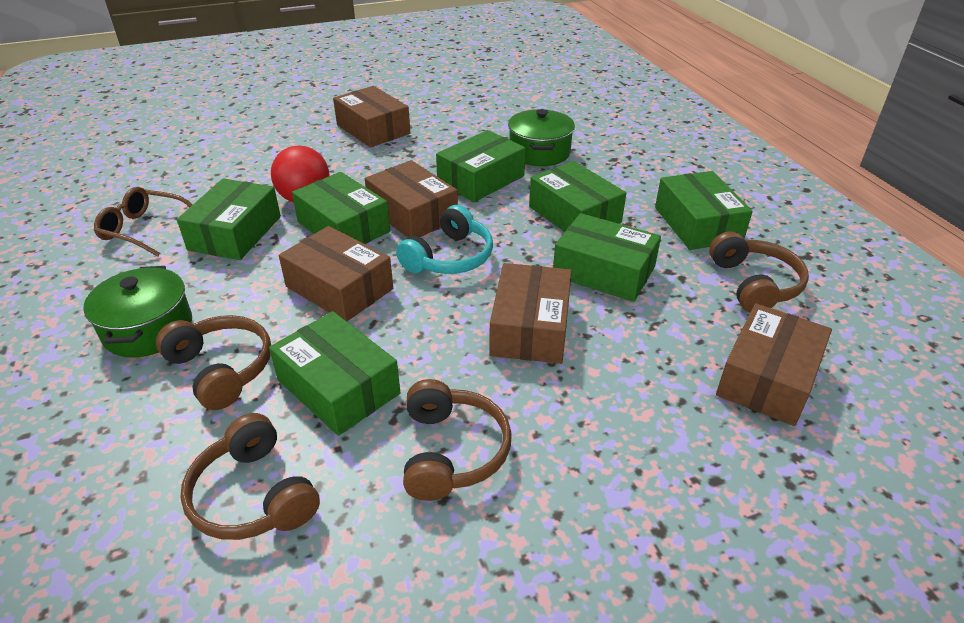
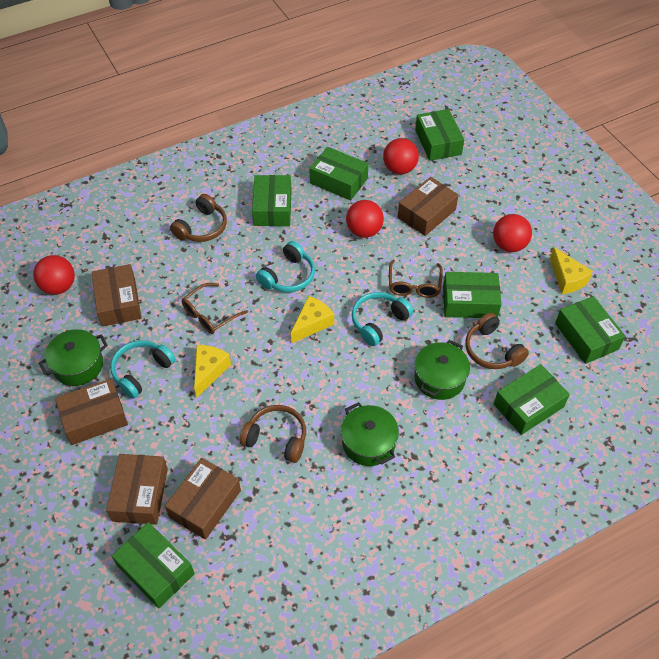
brown glasses: 1 -> 2
brown headphones: 4 -> 3
green pot: 2 -> 3
red ball: 1 -> 4
turquoise headphones: 1 -> 3
yellow cheese: 0 -> 3

